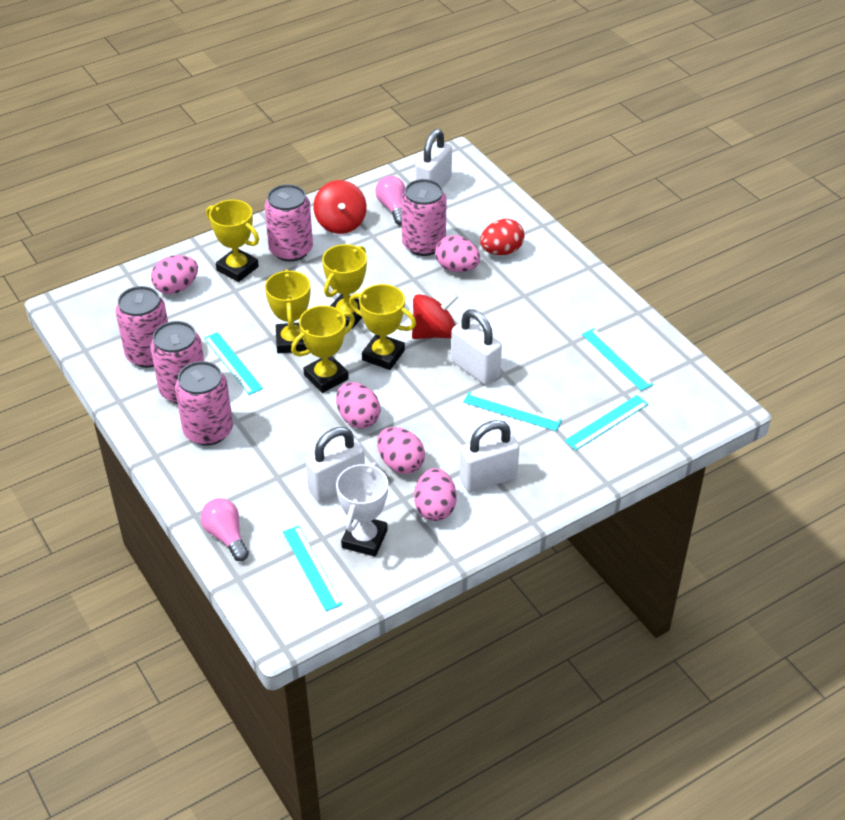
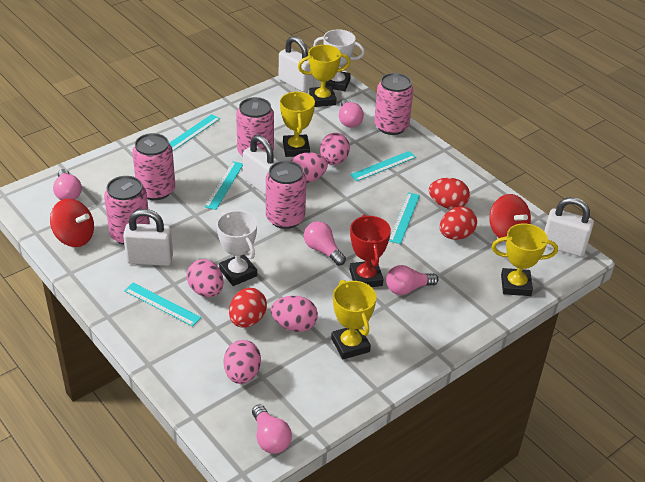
pink light bulb: 2 -> 5
red egg: 1 -> 3
red trophy: 0 -> 1
white trophy: 1 -> 2
yellow trophy: 5 -> 4

